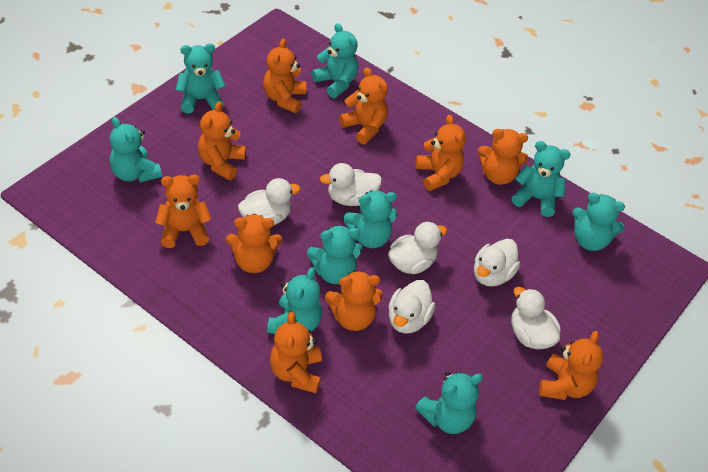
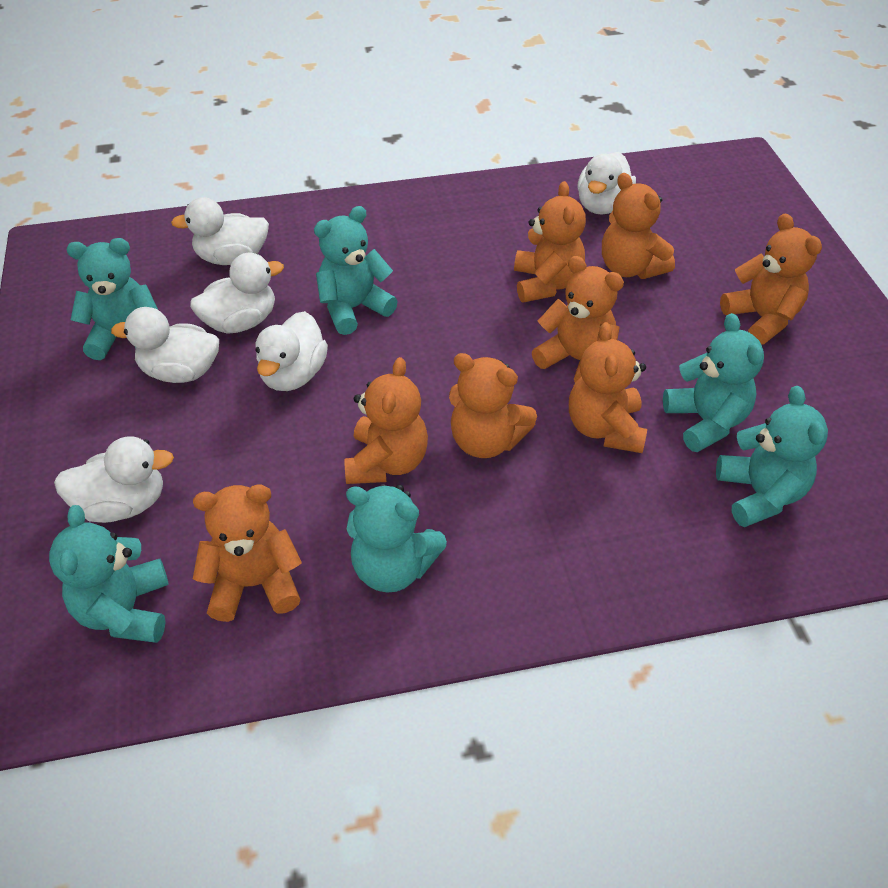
orange teddy bear: 10 -> 8
turquoise teddy bear: 9 -> 6

